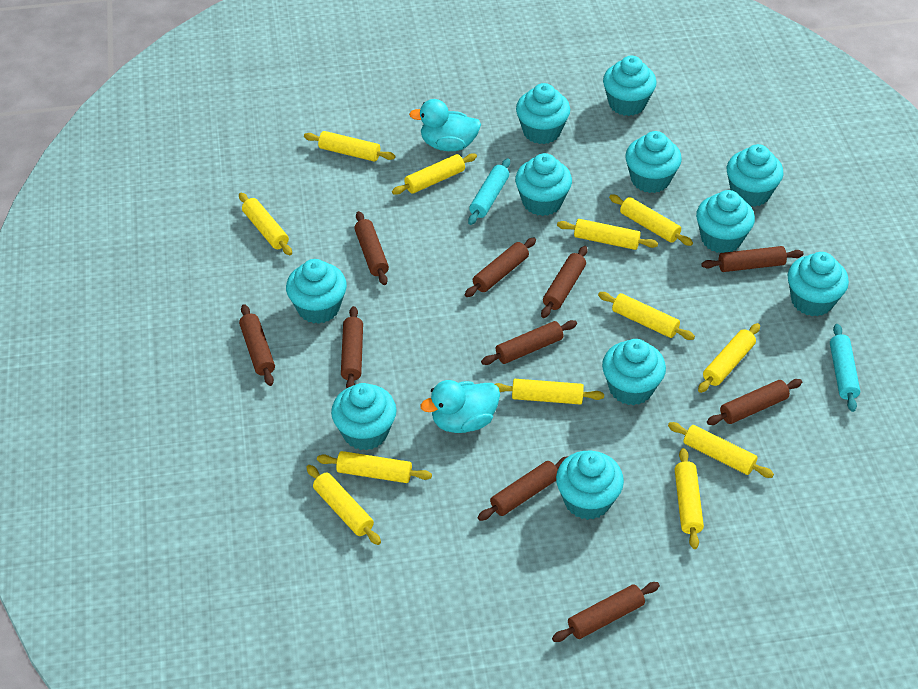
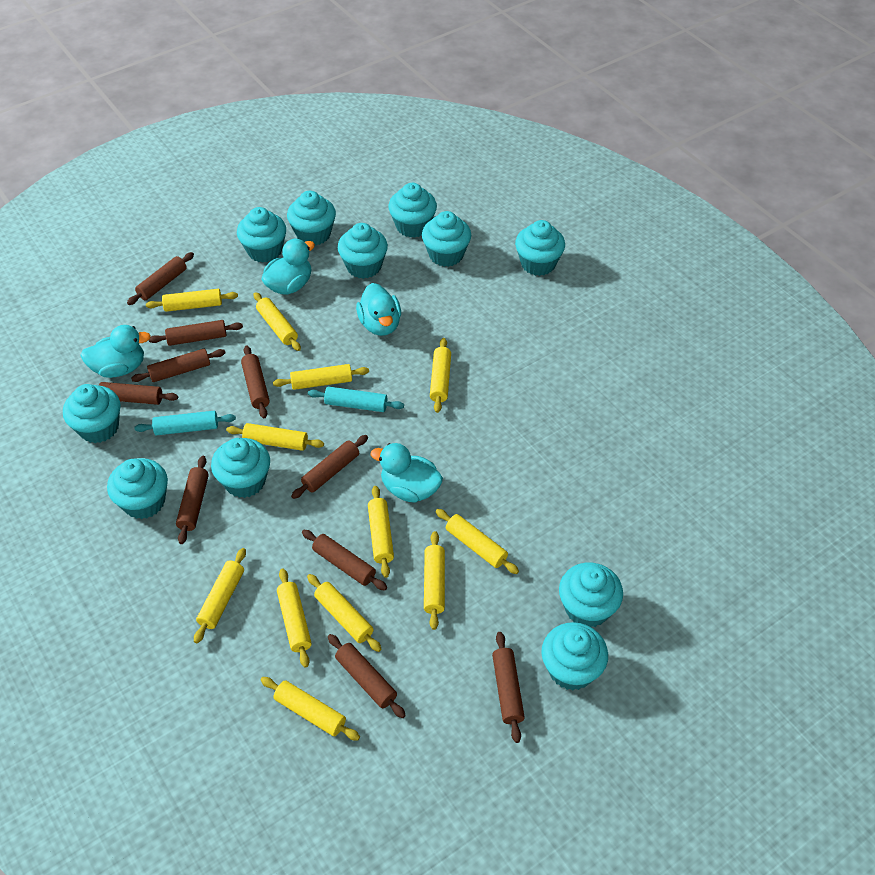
turquoise duck: 2 -> 4

